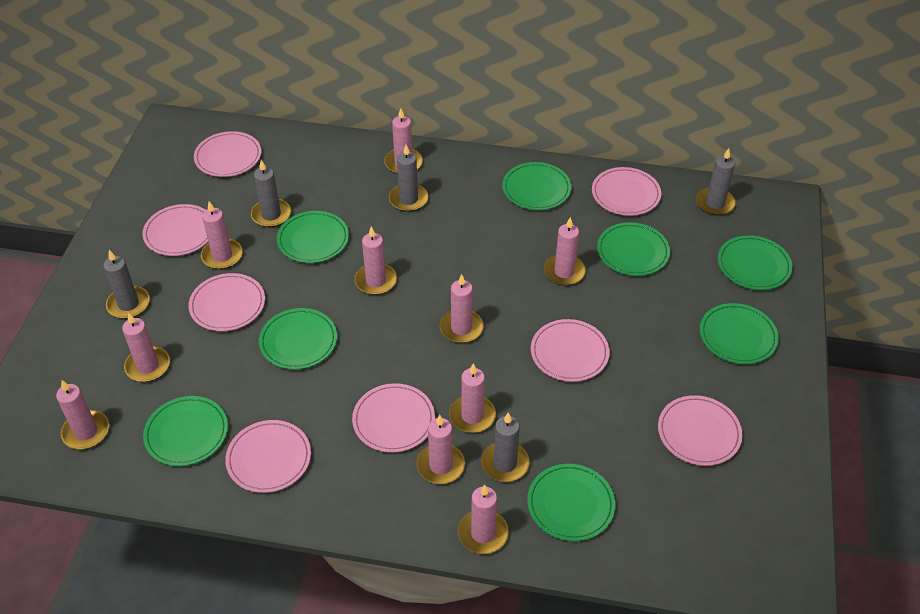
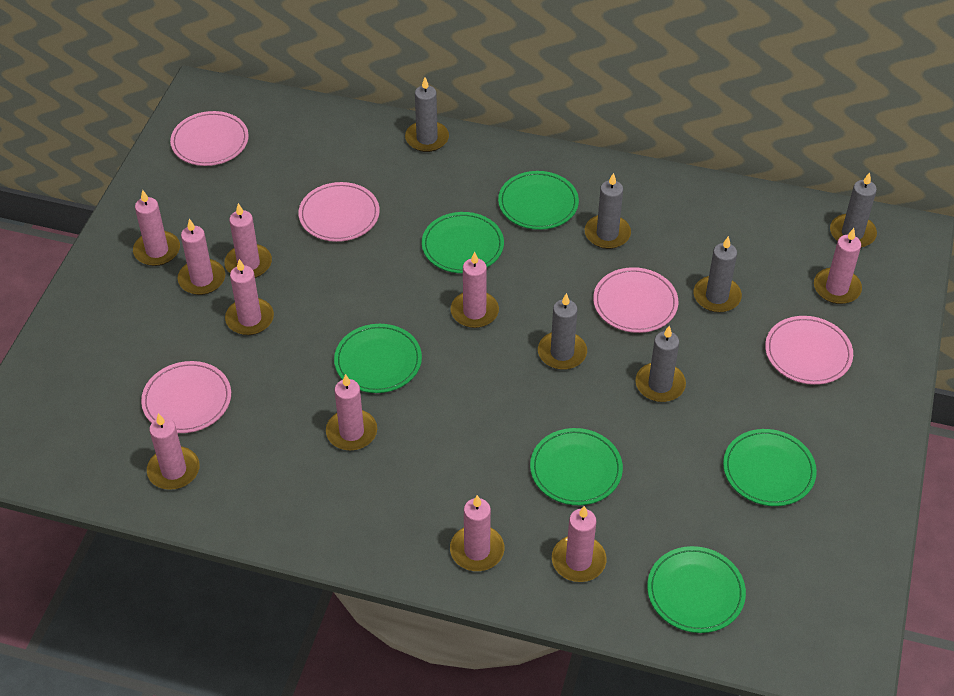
green plate: 8 -> 6
grey candle: 5 -> 6
pink plate: 8 -> 5

